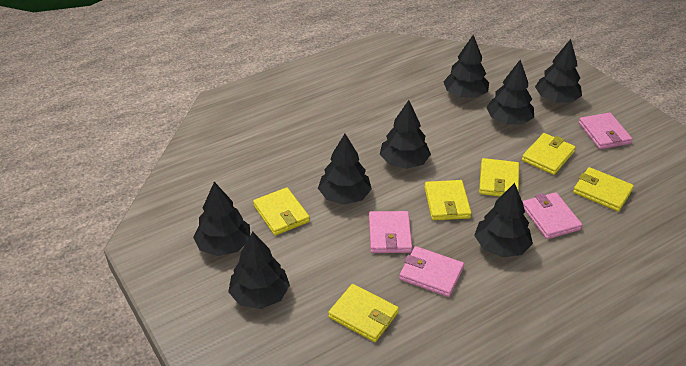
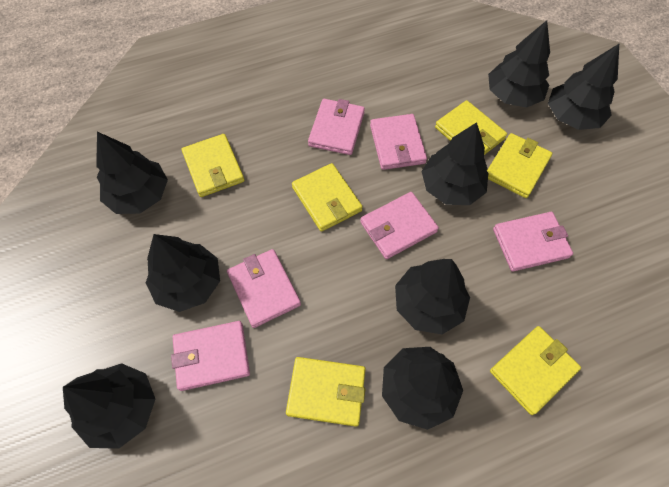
pink wallet: 4 -> 6

